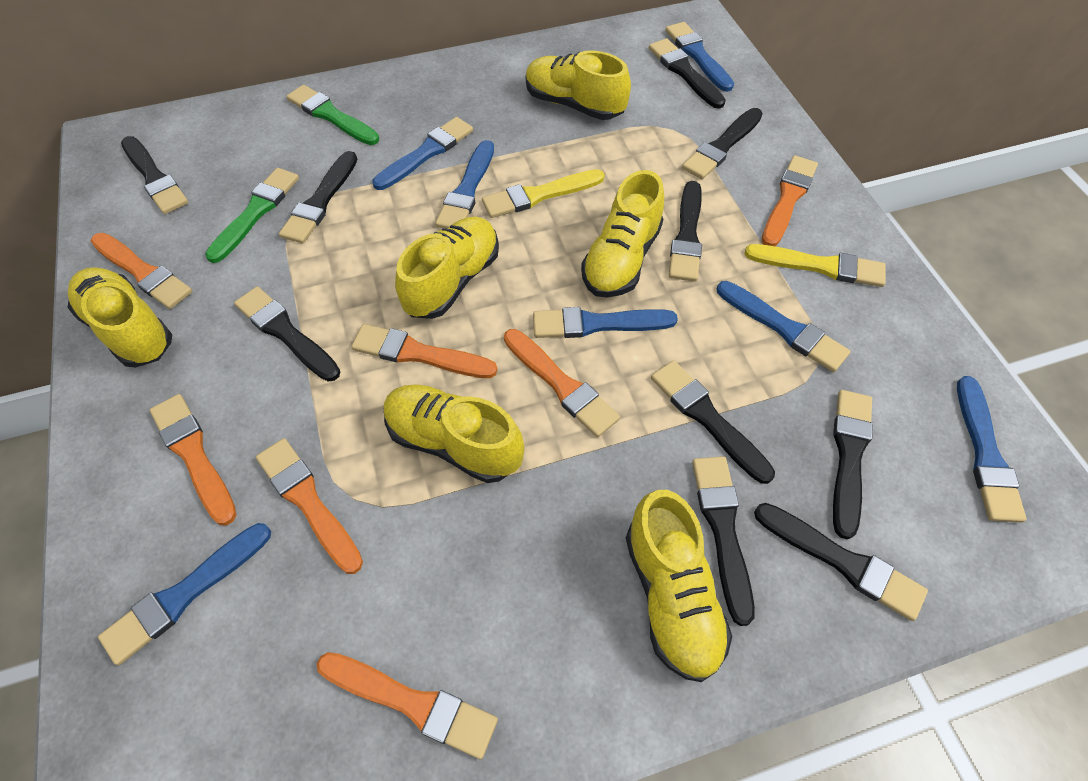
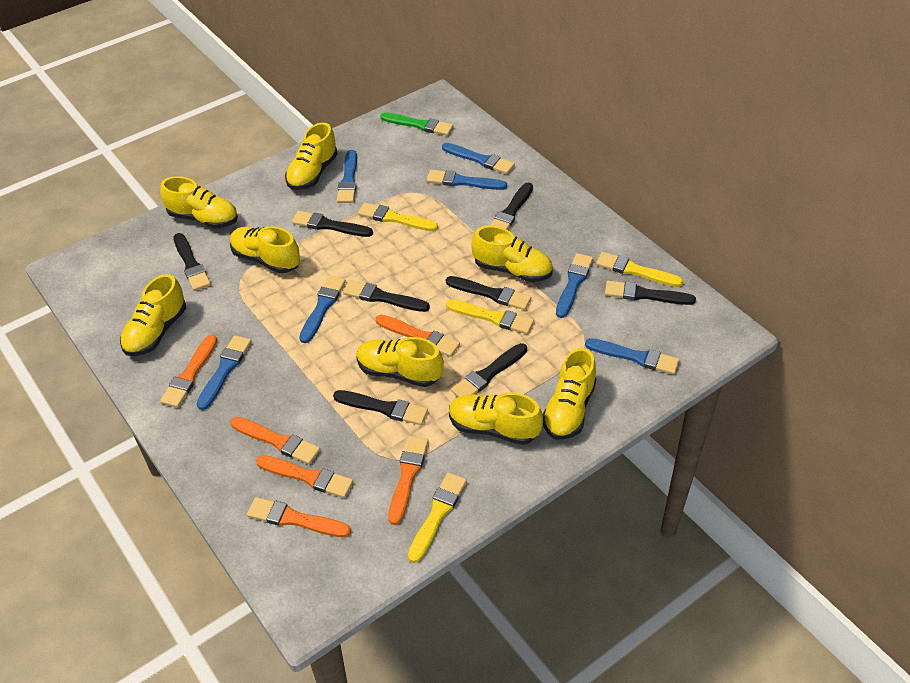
black brush: 10 -> 8
green brush: 2 -> 1
orange brush: 7 -> 6
yellow brush: 2 -> 4
yellow shoe: 6 -> 8

